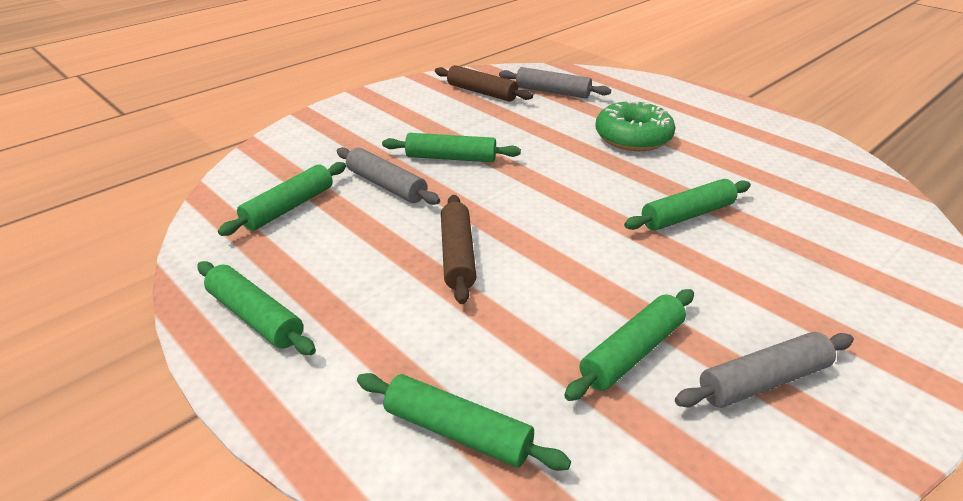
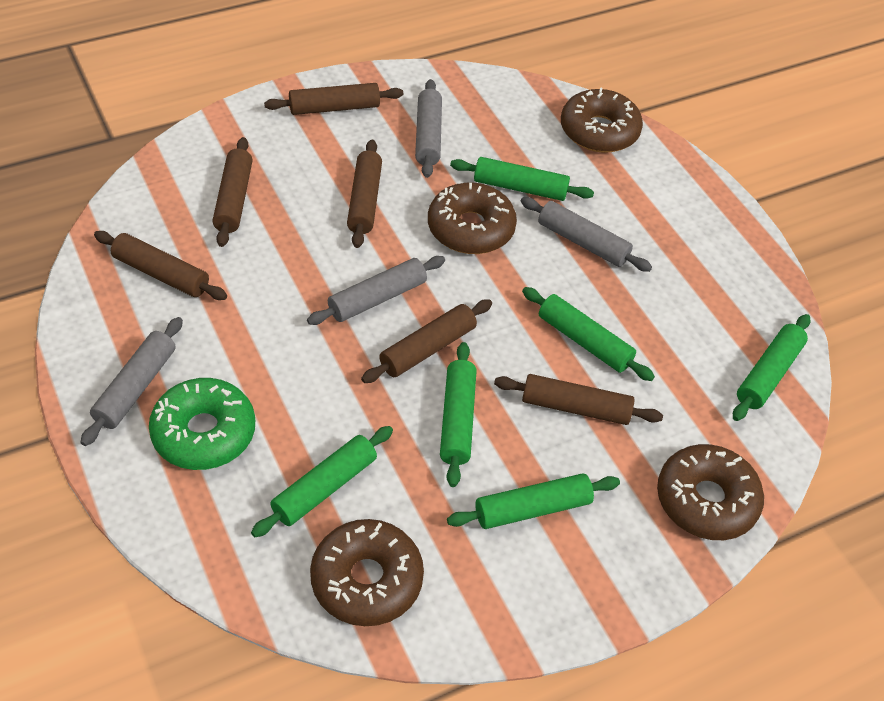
brown donut: 0 -> 4
brown rolling pin: 2 -> 6
grey rolling pin: 3 -> 4

